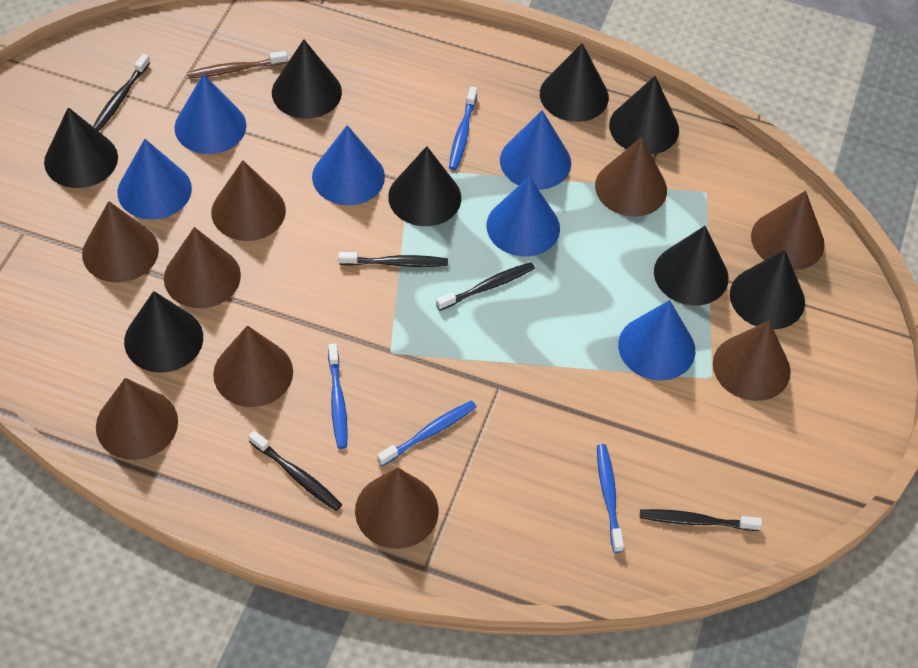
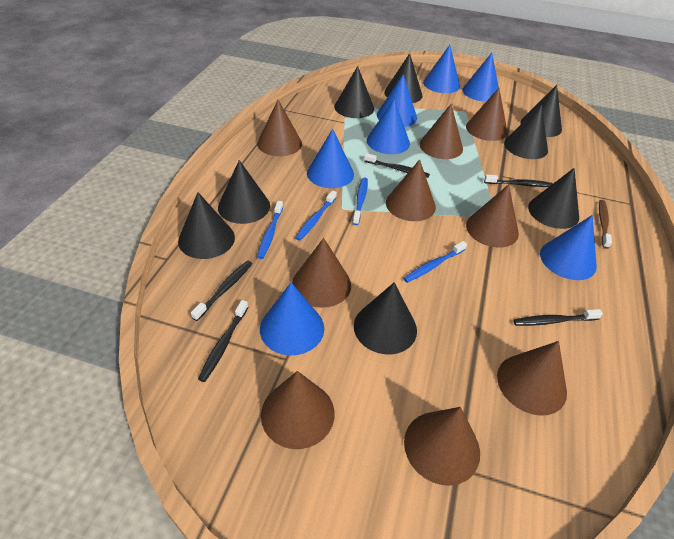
blue cone: 6 -> 7

